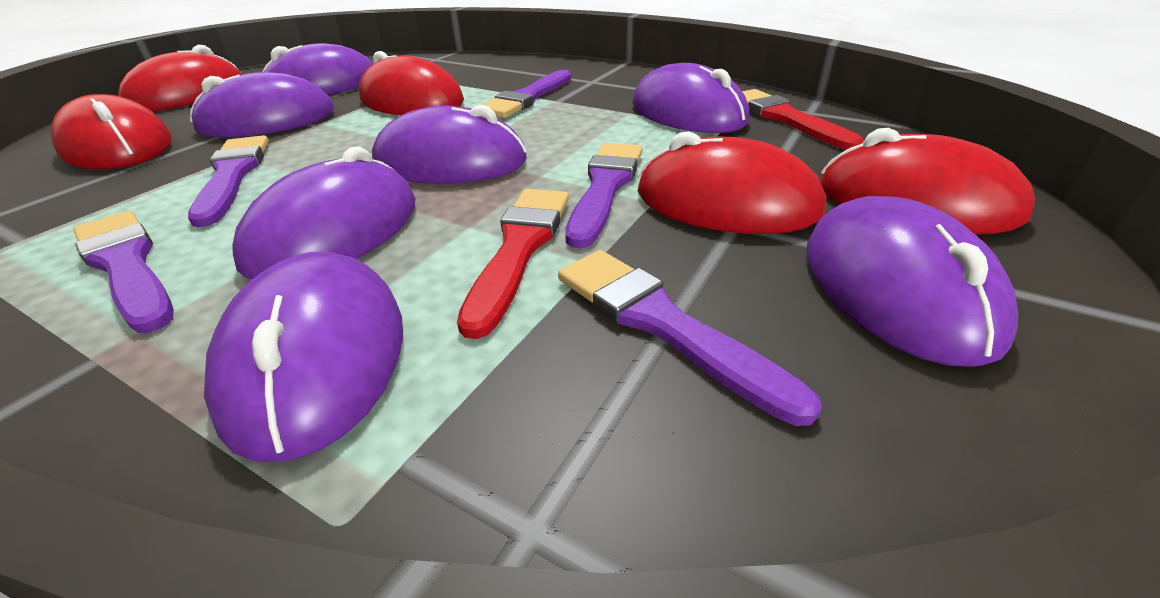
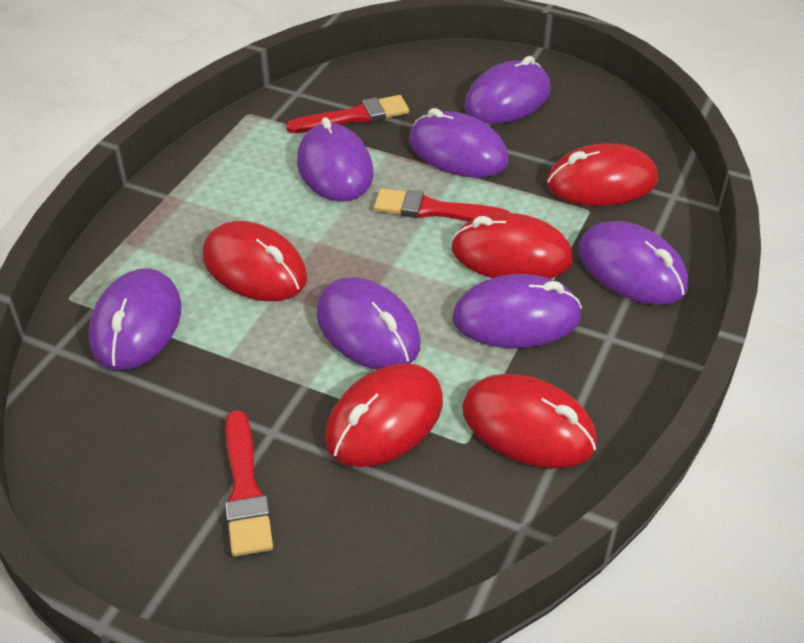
purple brush: 5 -> 0
red brush: 2 -> 3

